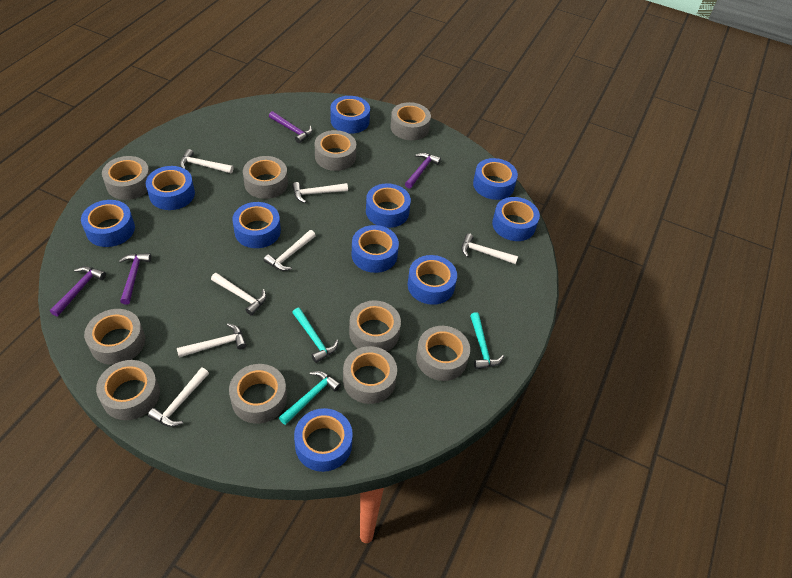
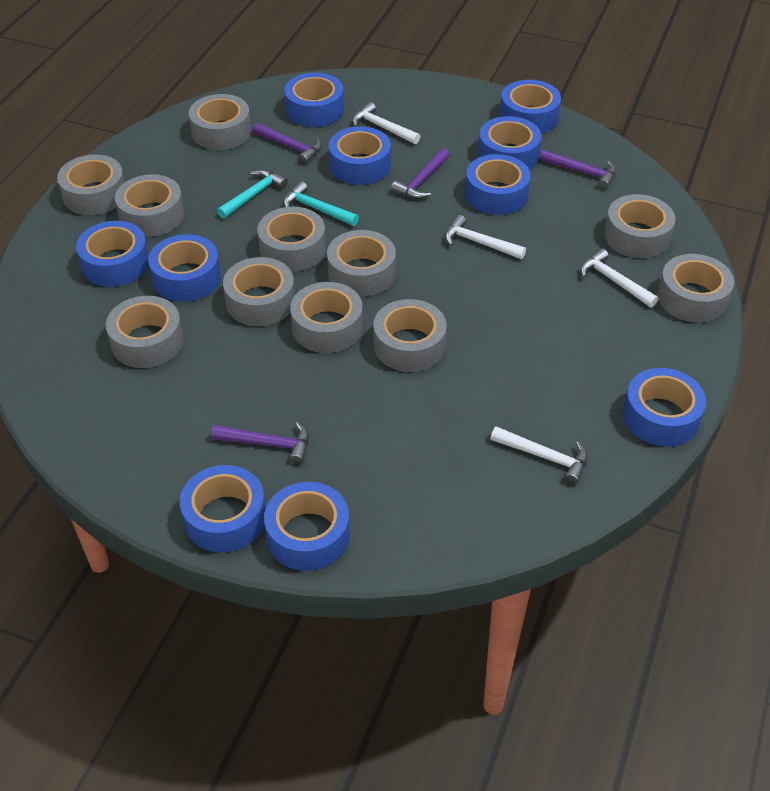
grey tape: 10 -> 11
turquoise hammer: 3 -> 2
white hammer: 7 -> 4

